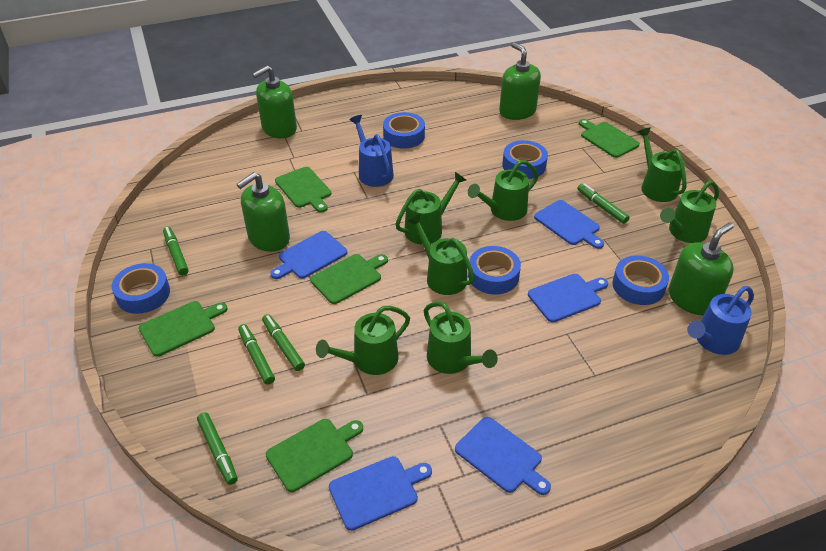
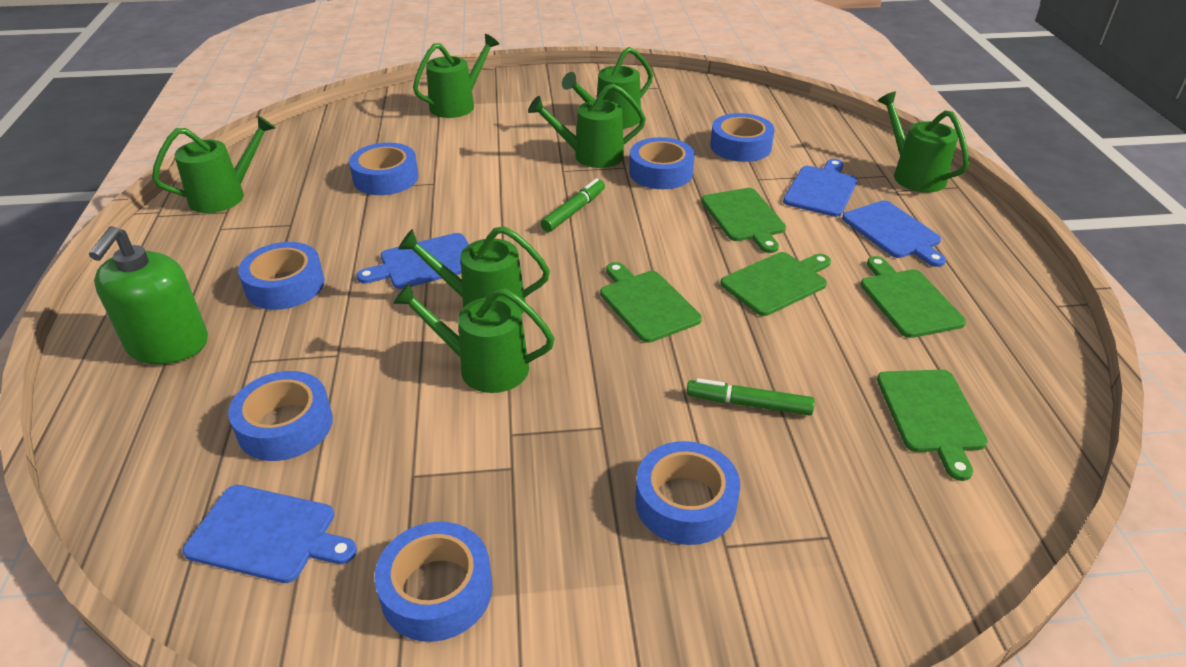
blue cutting board: 5 -> 4
blue tape: 5 -> 7
blue watering can: 2 -> 0
green marker: 5 -> 2
green soap dispenser: 4 -> 1

